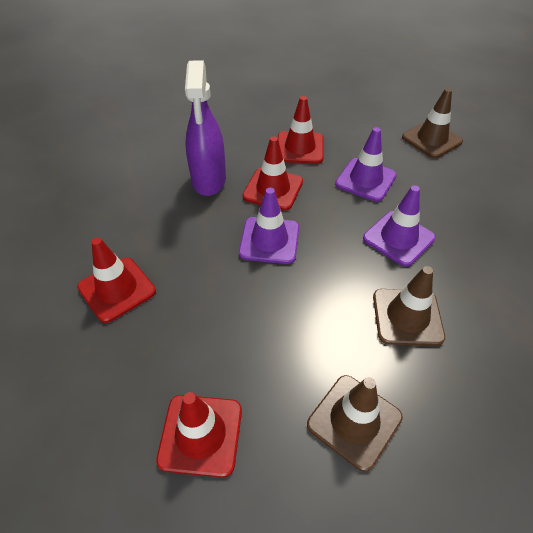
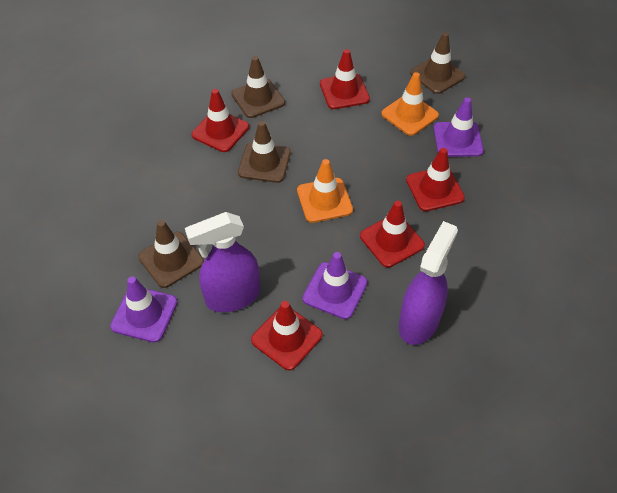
brown traffic cone: 3 -> 4
orange traffic cone: 0 -> 2
purple spray bottle: 1 -> 2
red traffic cone: 4 -> 5

